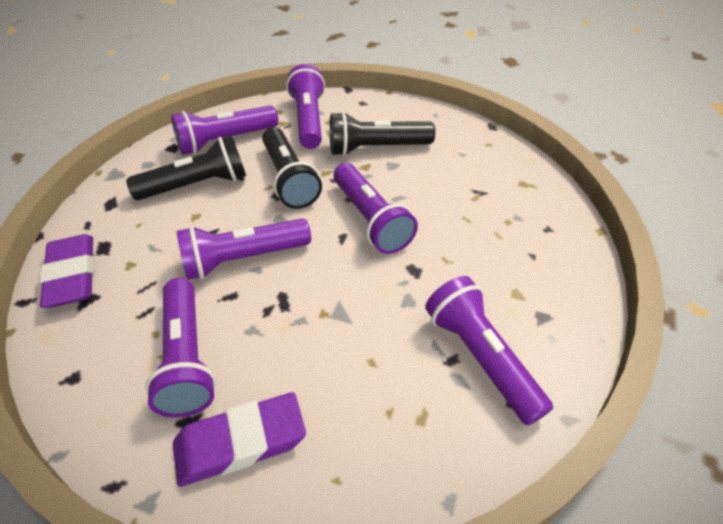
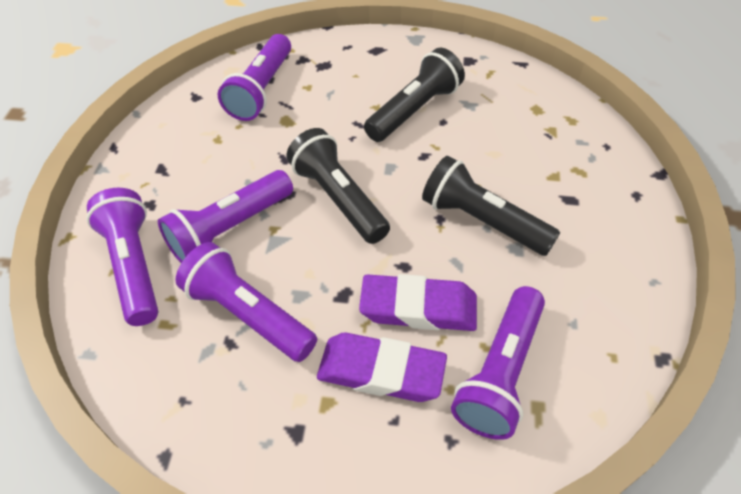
purple flashlight: 6 -> 5

